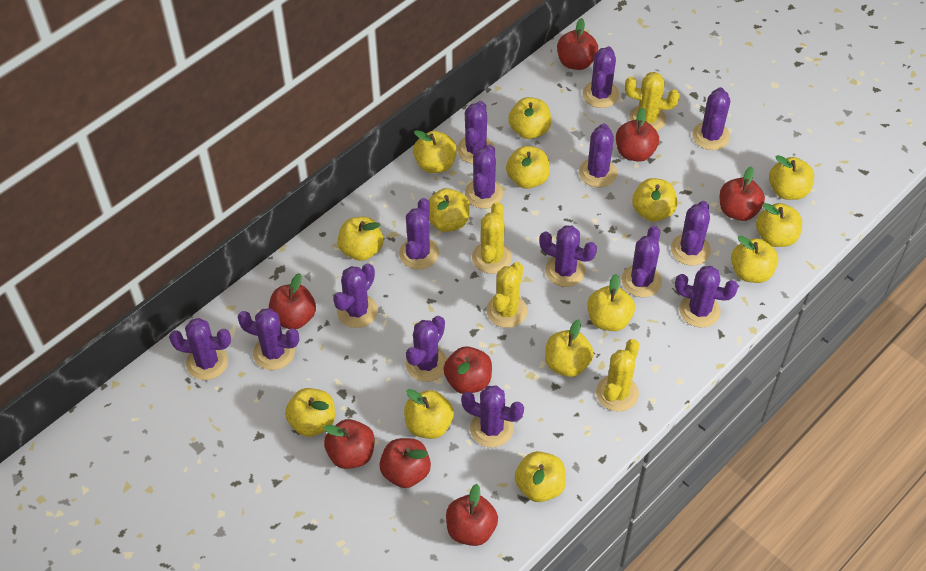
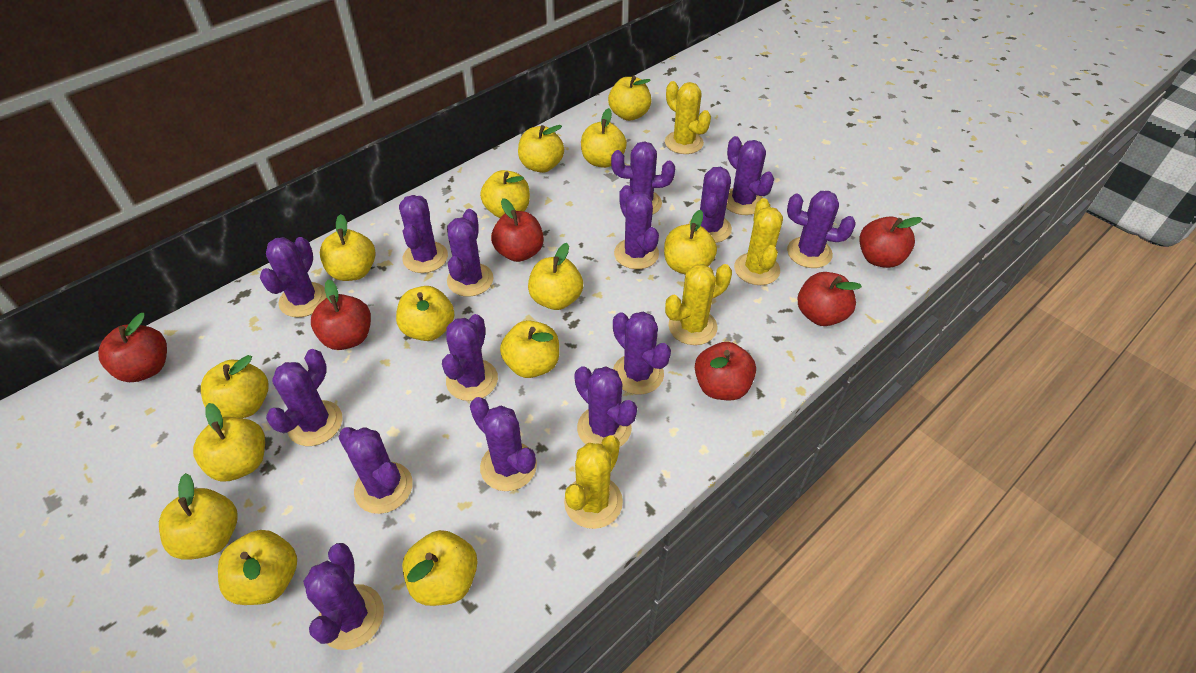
red apple: 8 -> 6

